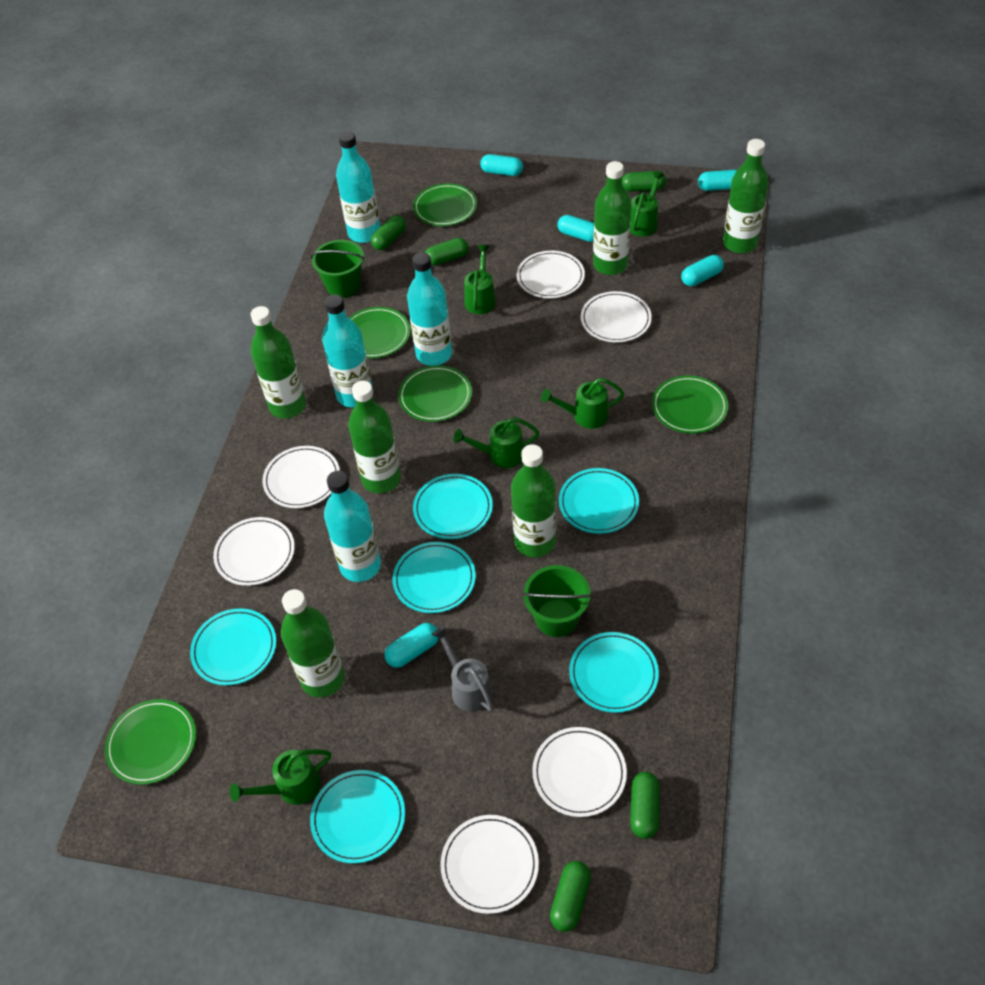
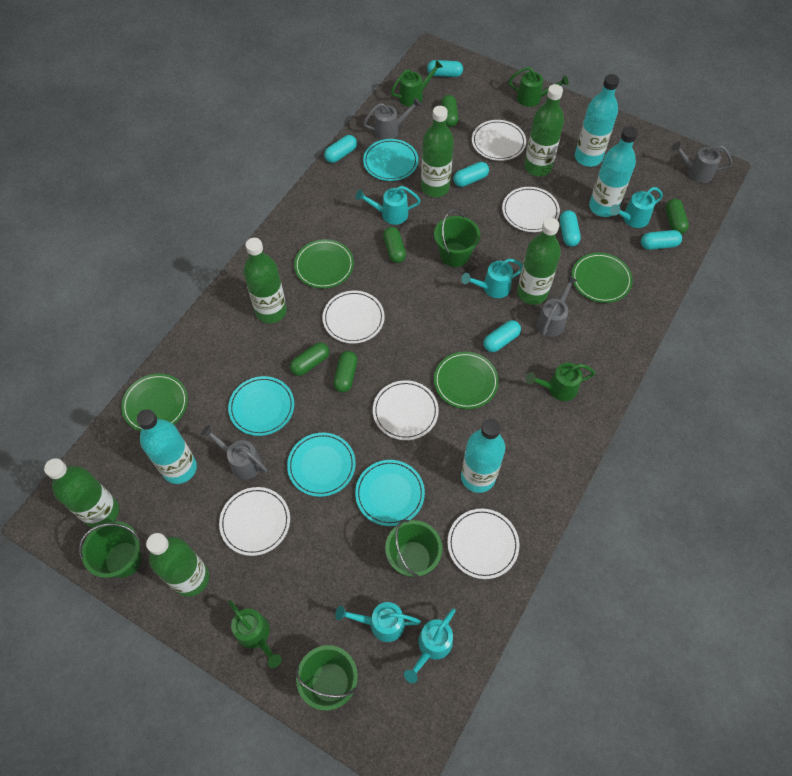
green bucket: 2 -> 4
green plate: 5 -> 4
green watering can: 5 -> 4
grey watering can: 1 -> 4
turquoise capsule: 5 -> 6
turquoise plate: 6 -> 4
turquoise watering can: 0 -> 5

